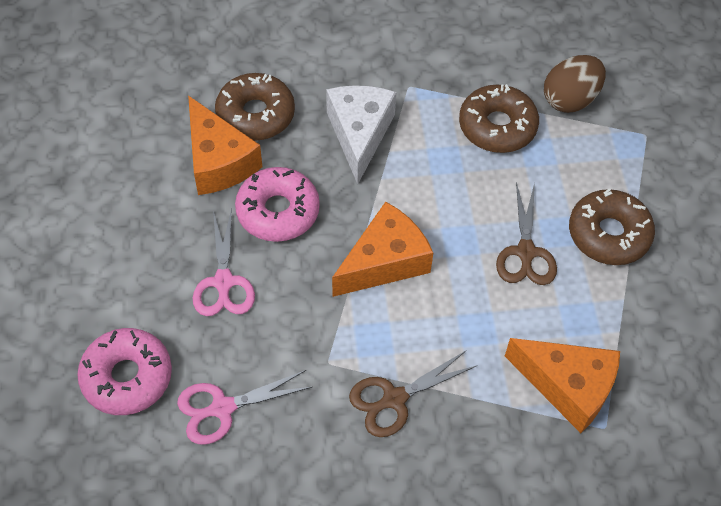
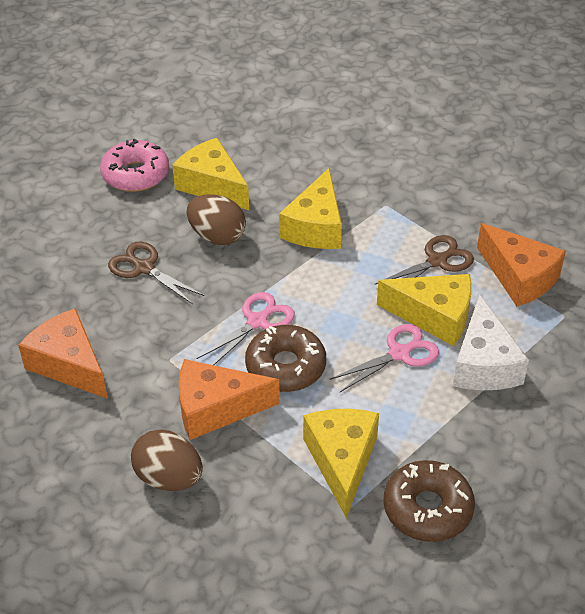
brown donut: 3 -> 2
brown egg: 1 -> 2
pink donut: 2 -> 1
yellow cheese: 0 -> 4

